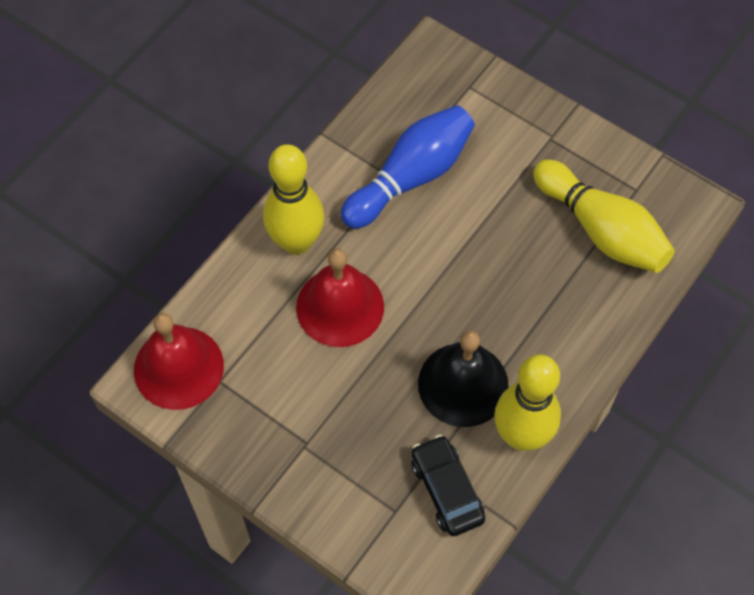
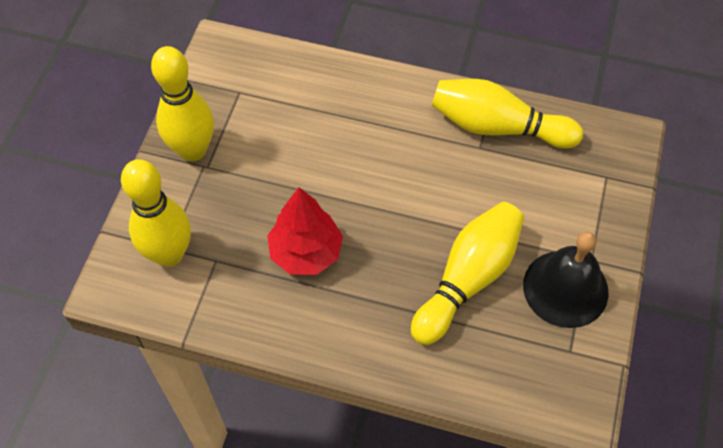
black car: 1 -> 0
blue bowling pin: 1 -> 0
red bell: 2 -> 0
red tree: 0 -> 1
yellow bowling pin: 3 -> 4

